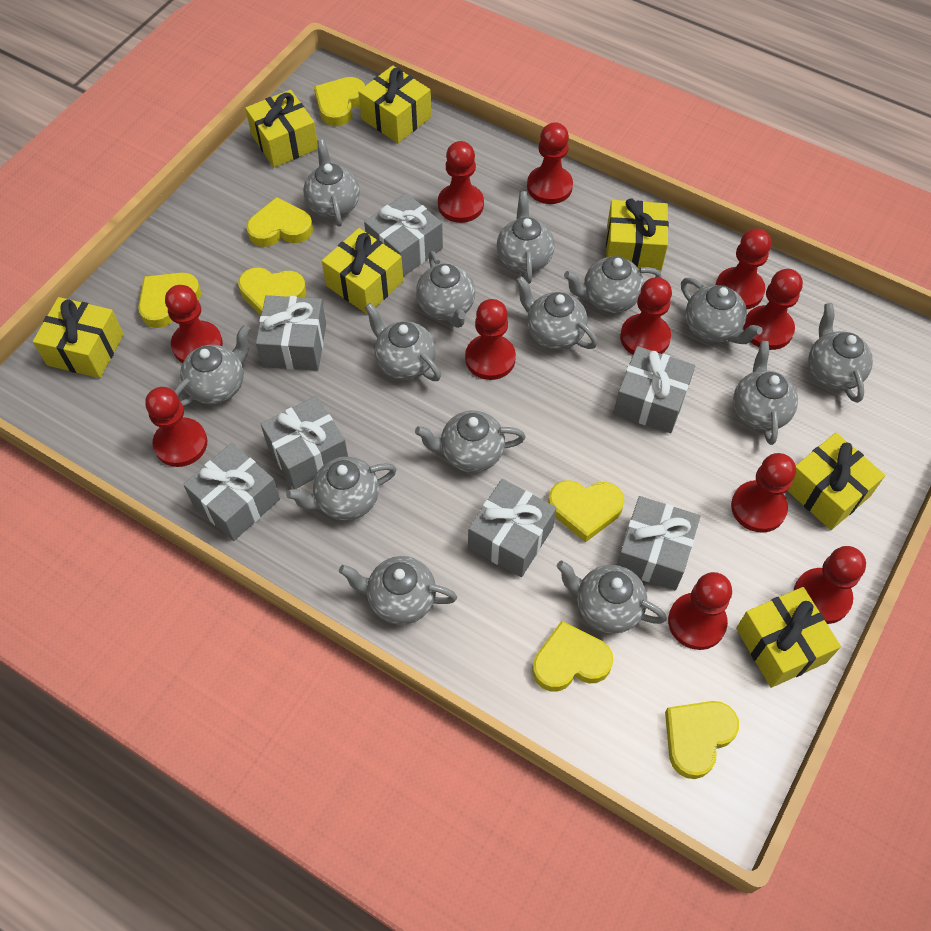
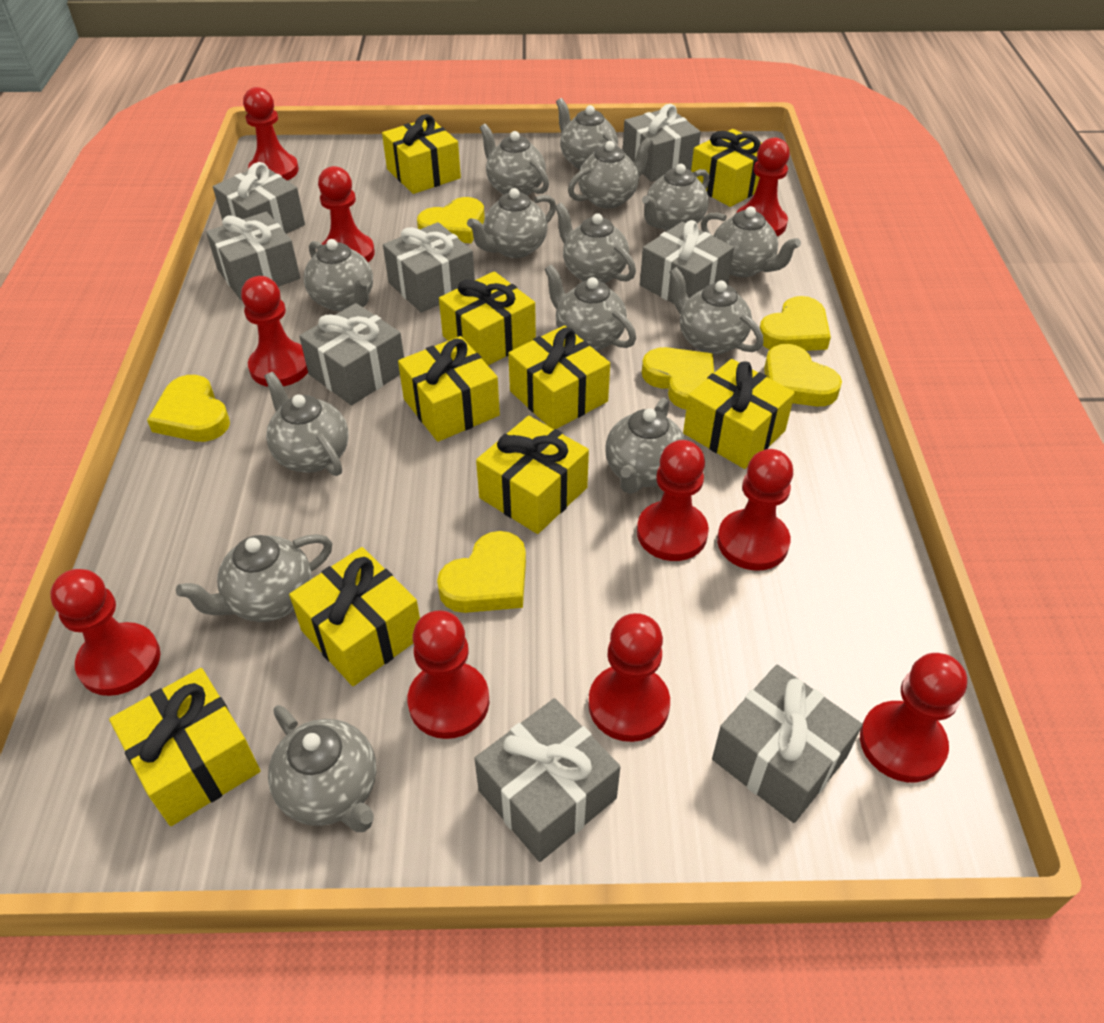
grey gift: 7 -> 8
red pawn: 11 -> 10
yellow gift: 7 -> 9
yellow heart: 7 -> 6

